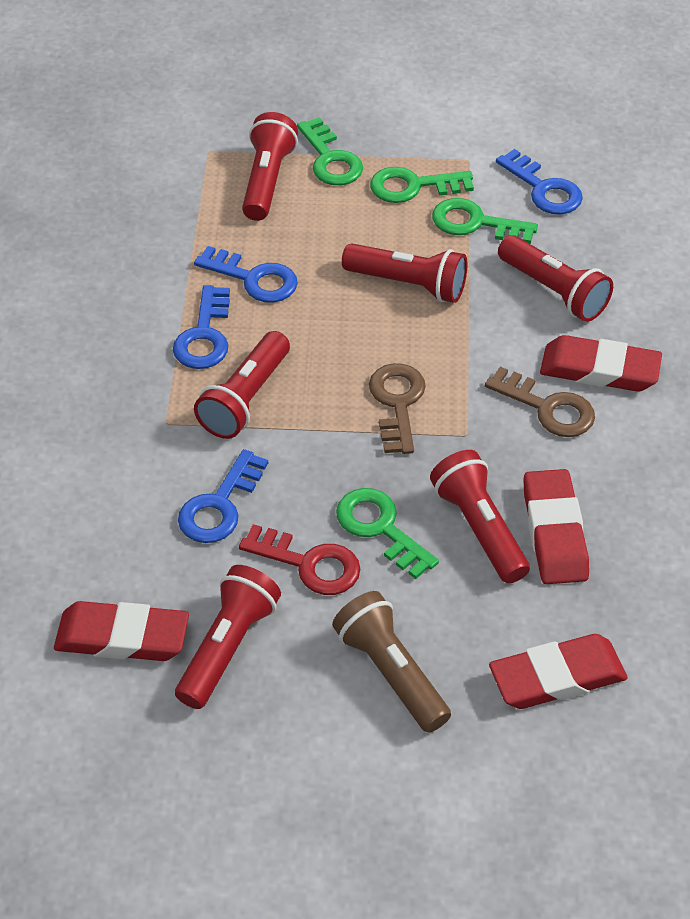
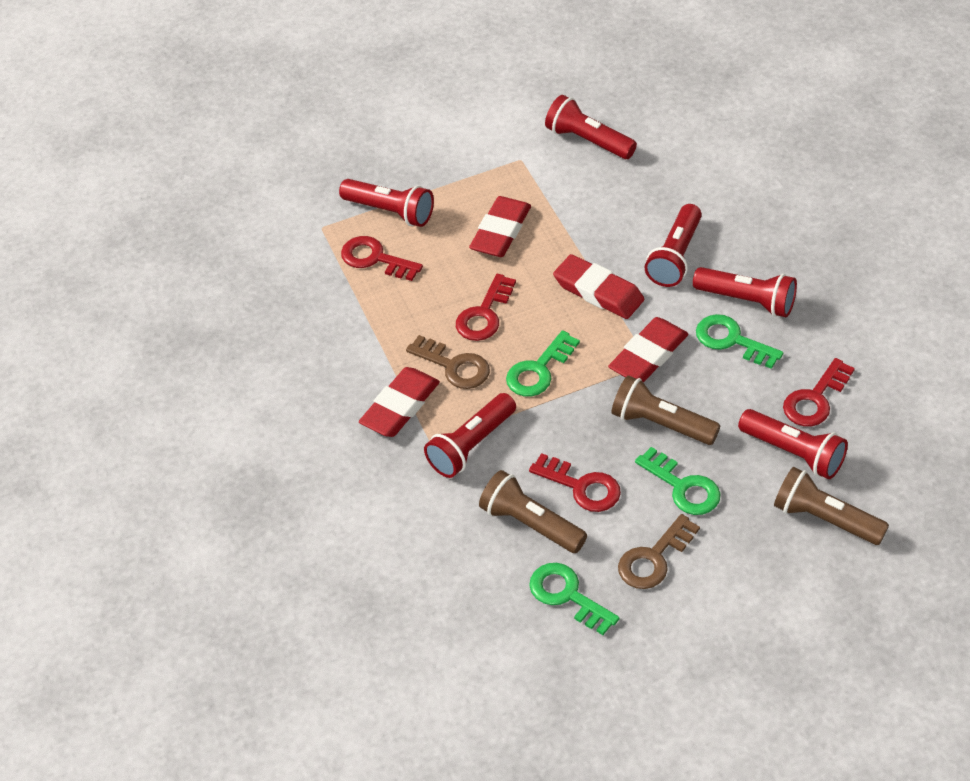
blue key: 4 -> 0
brown flashlight: 1 -> 3
red key: 1 -> 4

